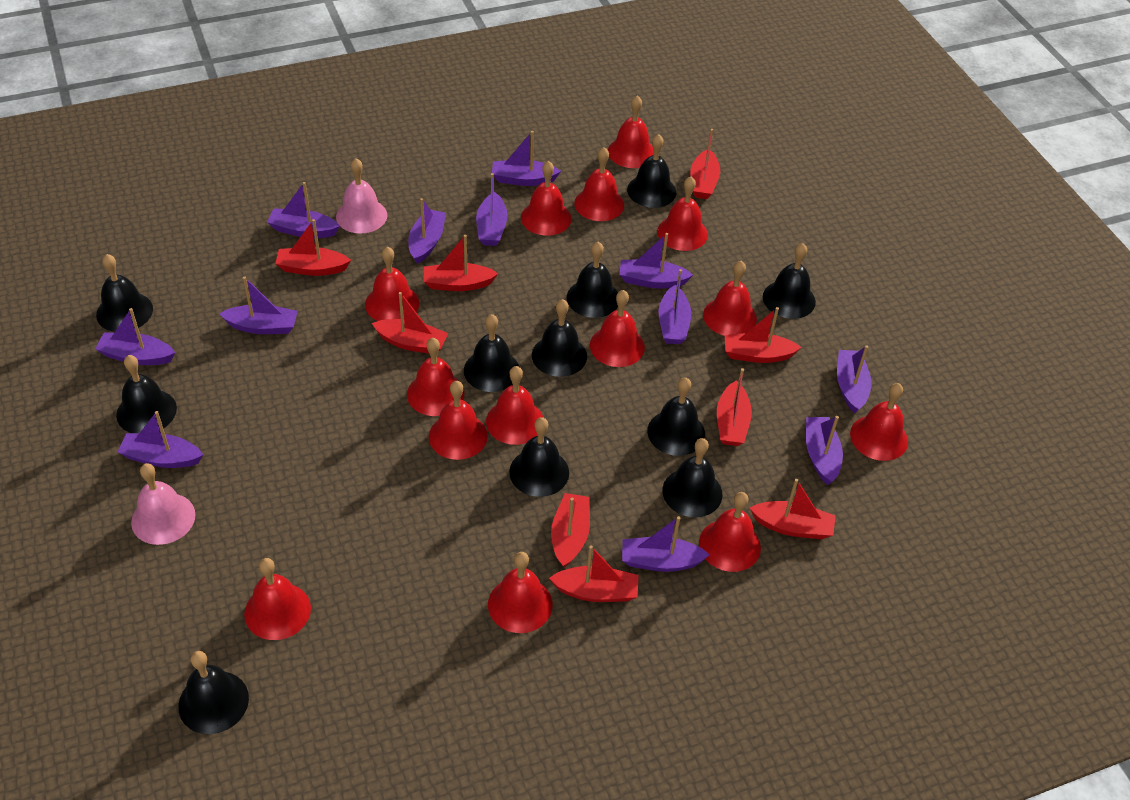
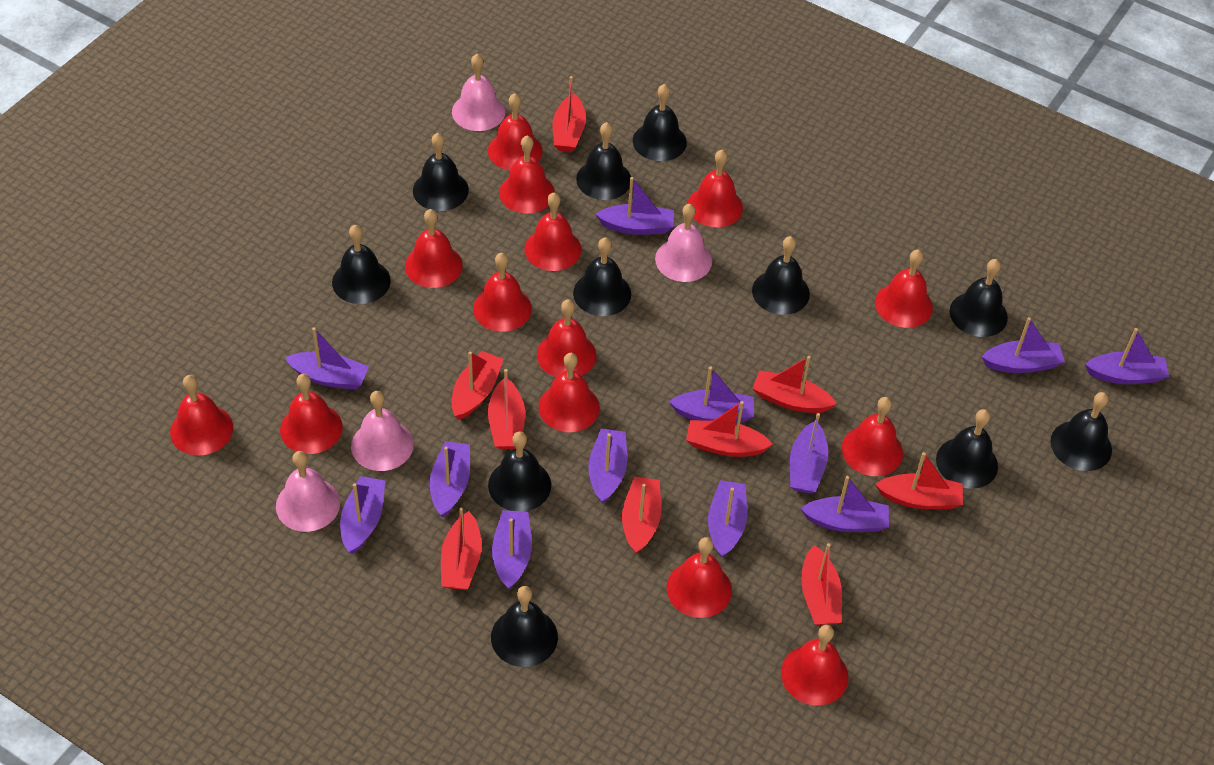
pink bell: 2 -> 4

